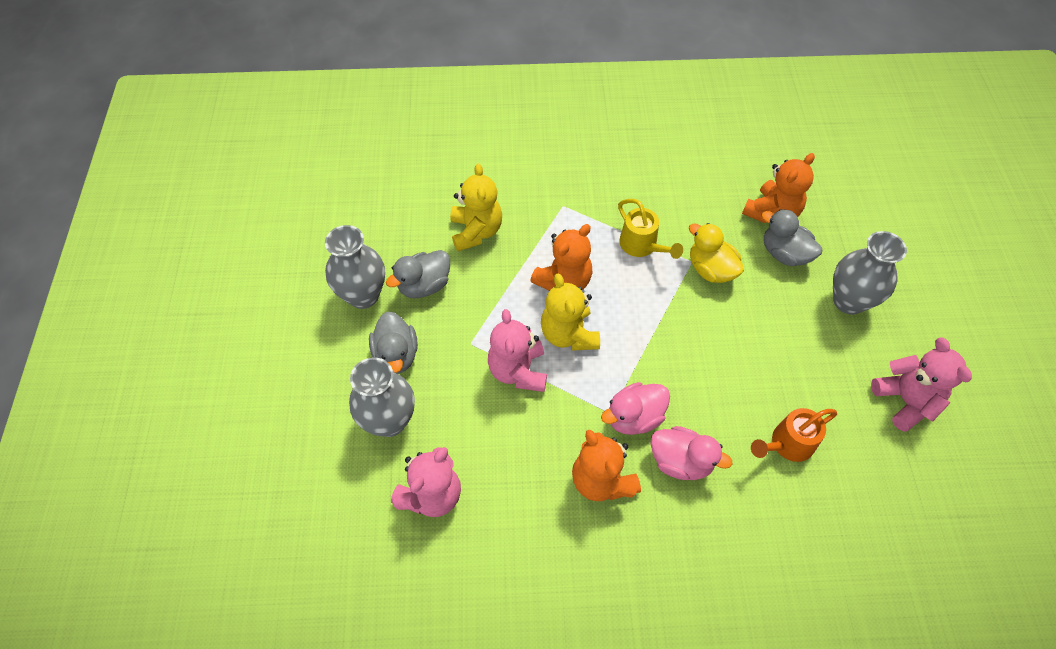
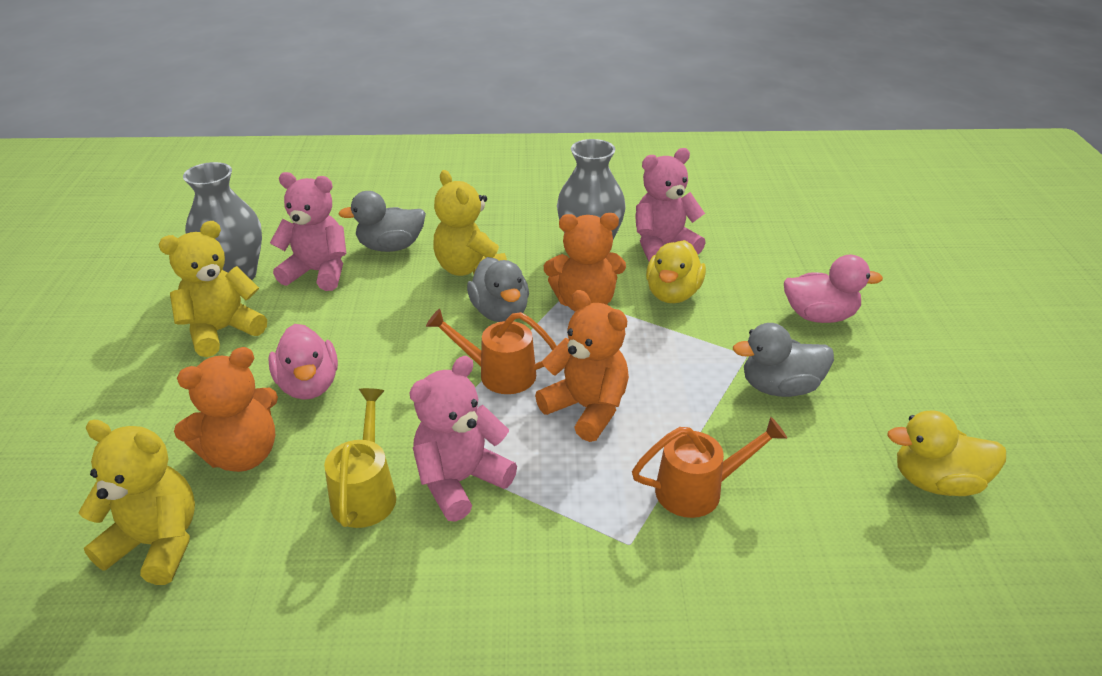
grey vase: 3 -> 2
orange watering can: 1 -> 2
yellow duck: 1 -> 2
yellow teddy bear: 2 -> 3

